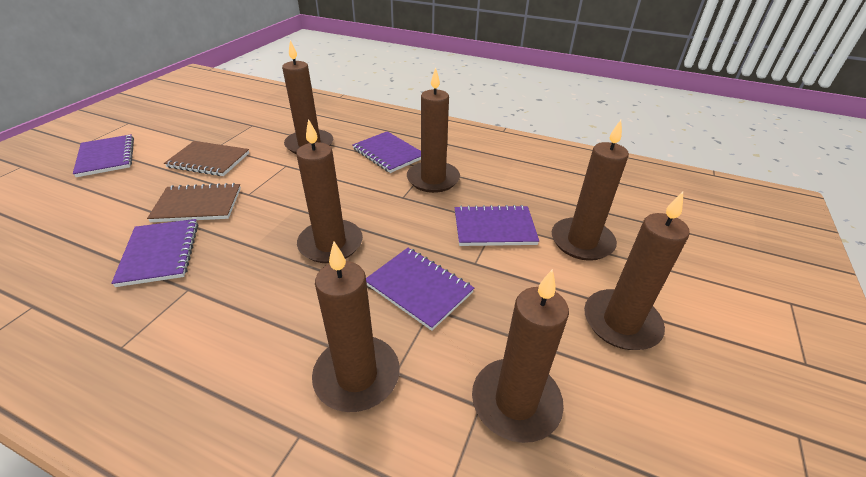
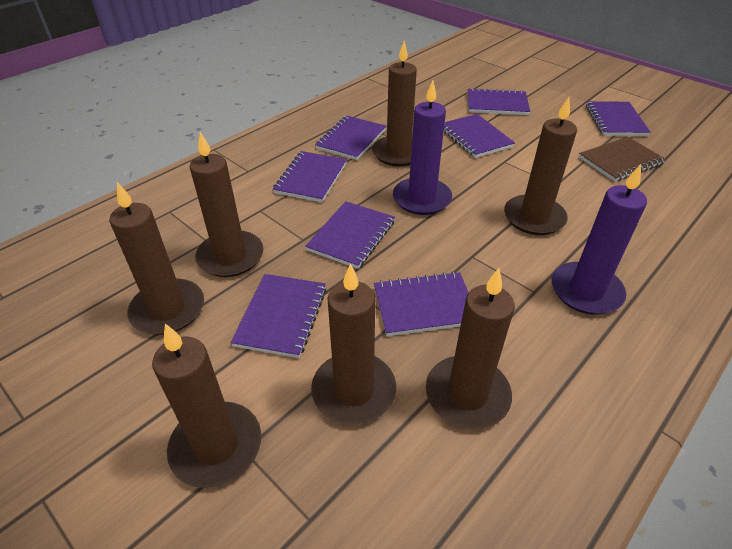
brown notebook: 2 -> 1
purple candle: 0 -> 2
purple notebook: 5 -> 8

